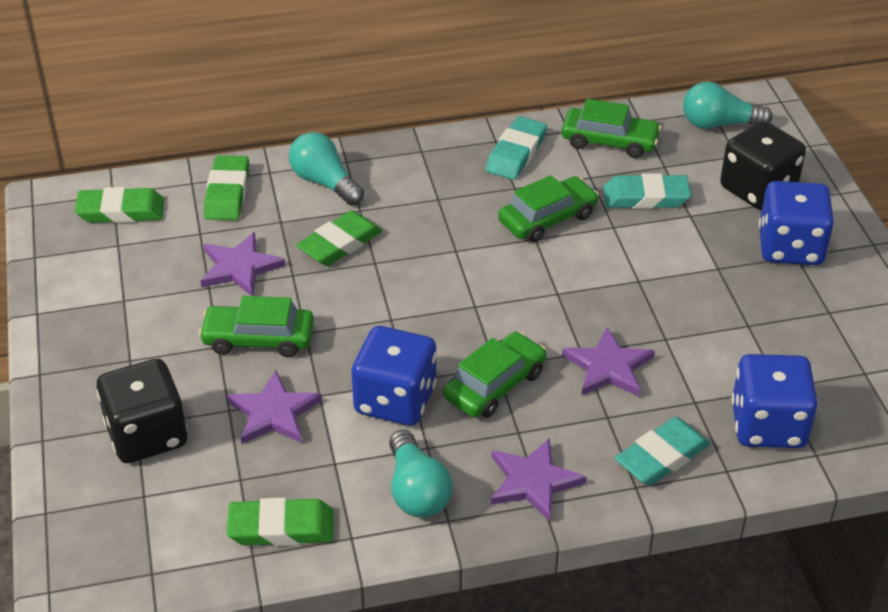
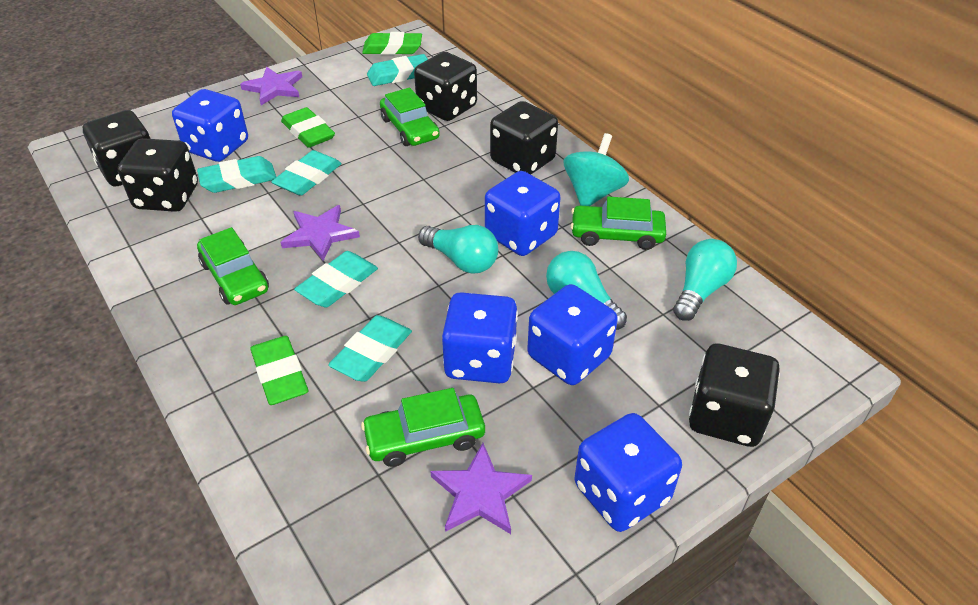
black dice: 2 -> 5
blue dice: 3 -> 5
green eraser: 4 -> 3
purple star: 4 -> 3
turquoise eraser: 3 -> 5
turquoise spinning top: 0 -> 1

